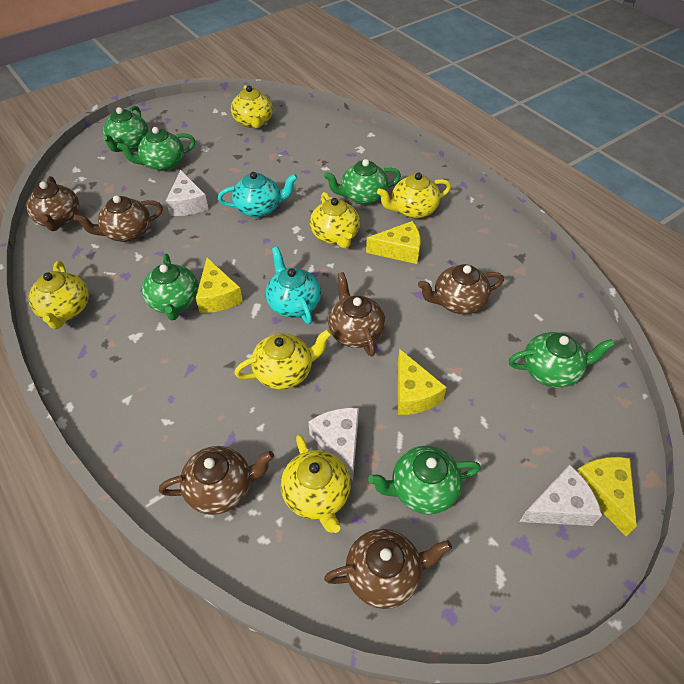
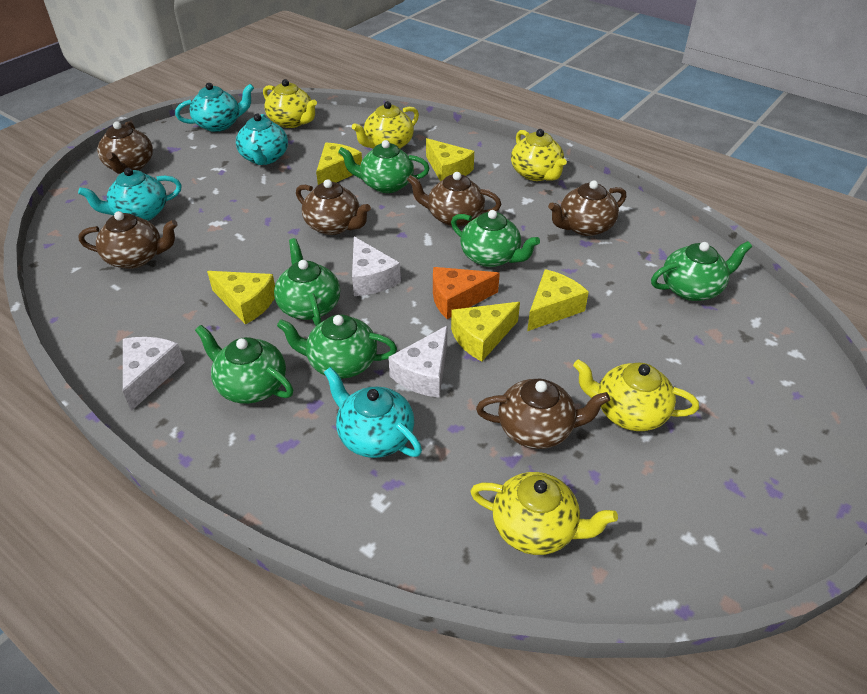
orange cheese: 0 -> 1
turquoise teapot: 2 -> 4
yellow cheese: 4 -> 5
yellow teapot: 6 -> 5

